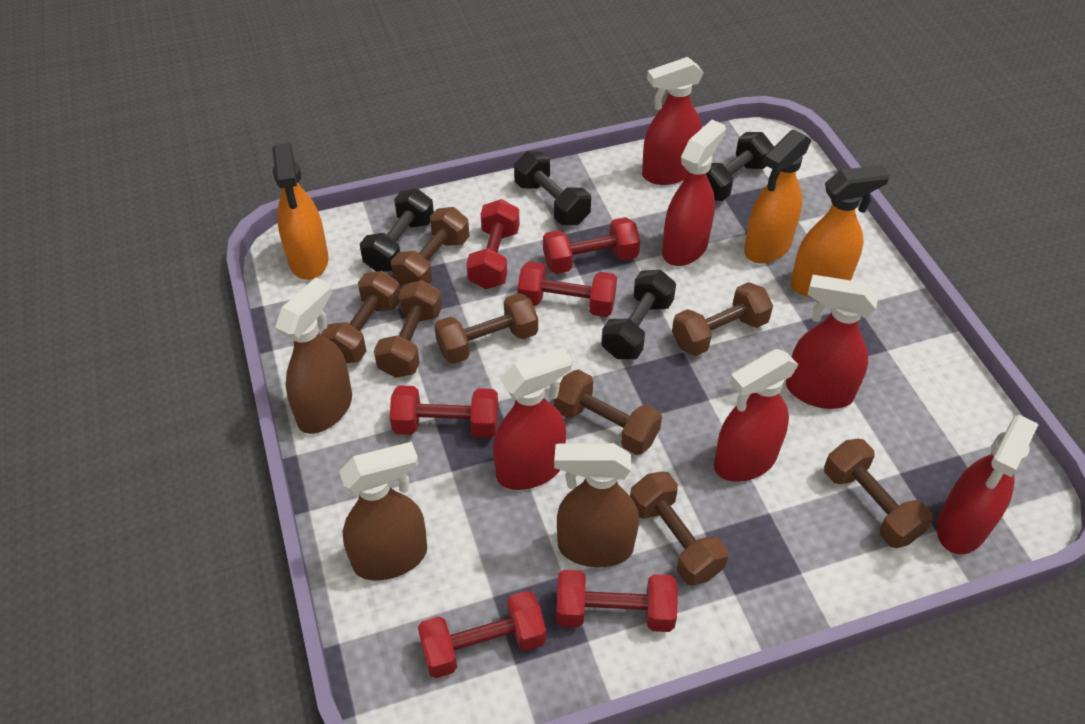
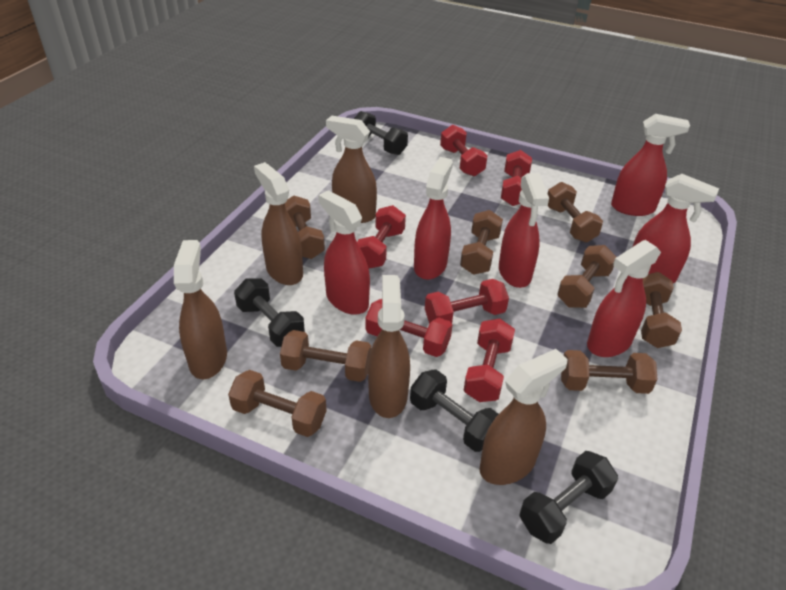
brown spray bottle: 3 -> 5
orange spray bottle: 3 -> 0

